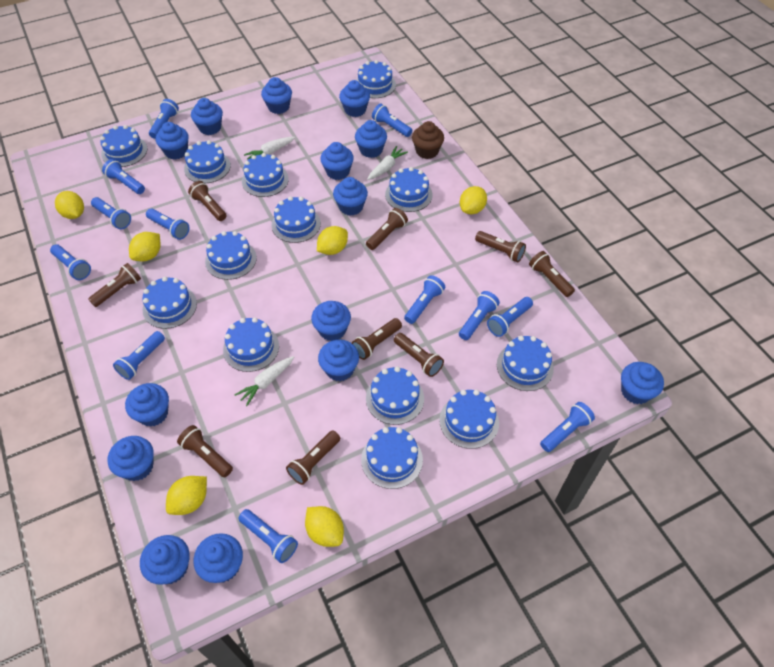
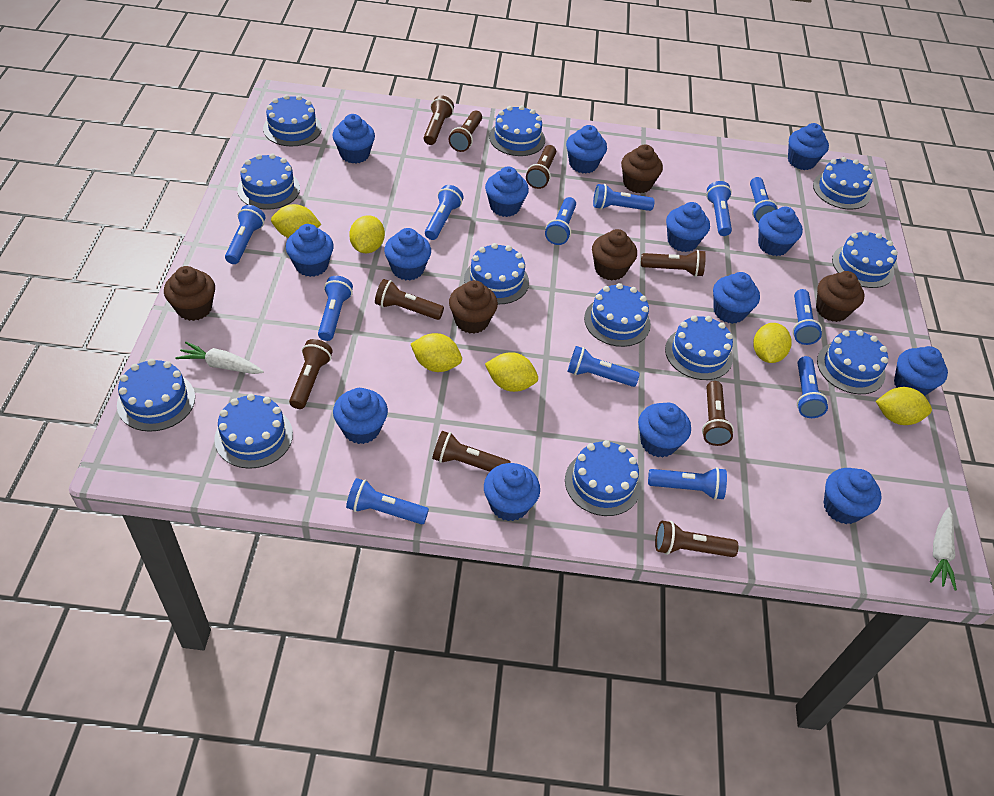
blue cake: 13 -> 12
brown cupcake: 1 -> 5
white carrot: 3 -> 2

